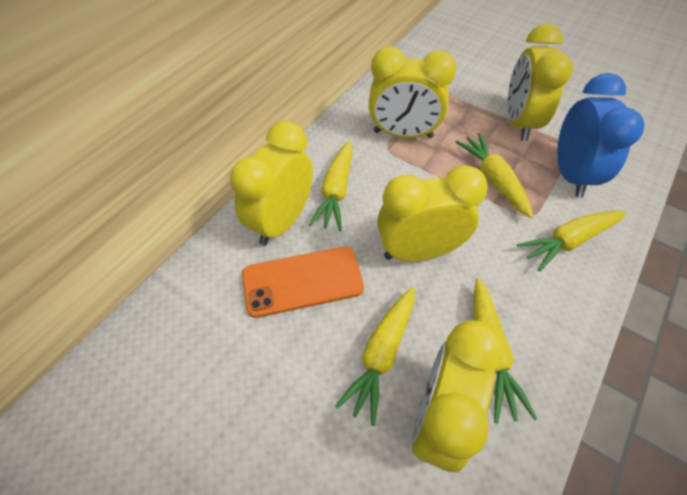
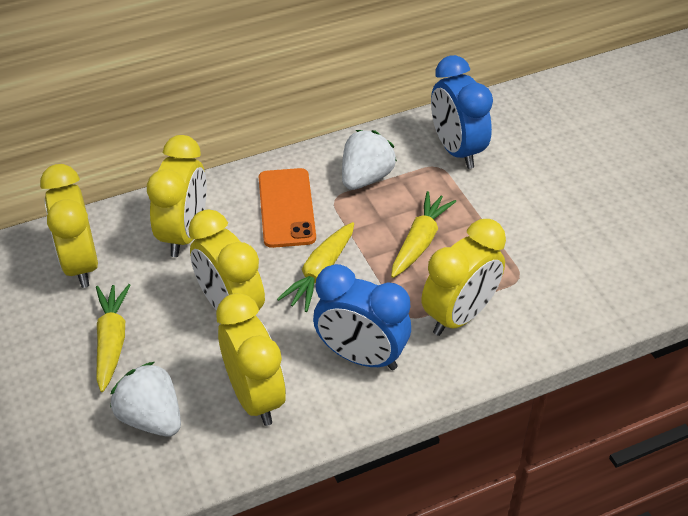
blue clock: 1 -> 2
white strawberry: 0 -> 2
yellow carrot: 5 -> 3

